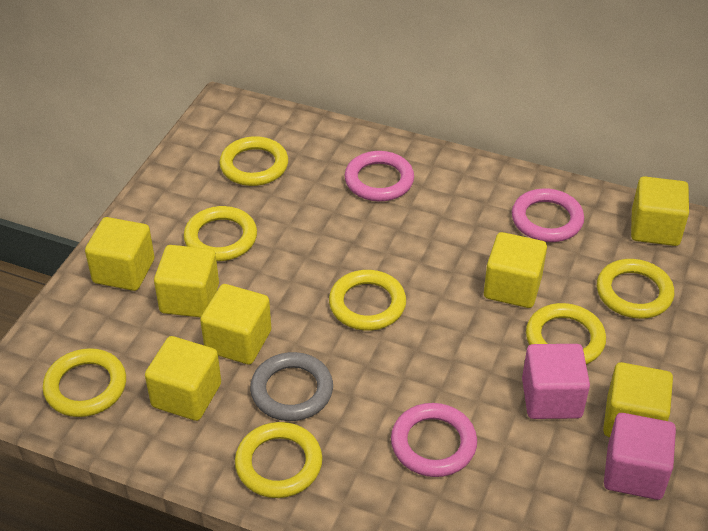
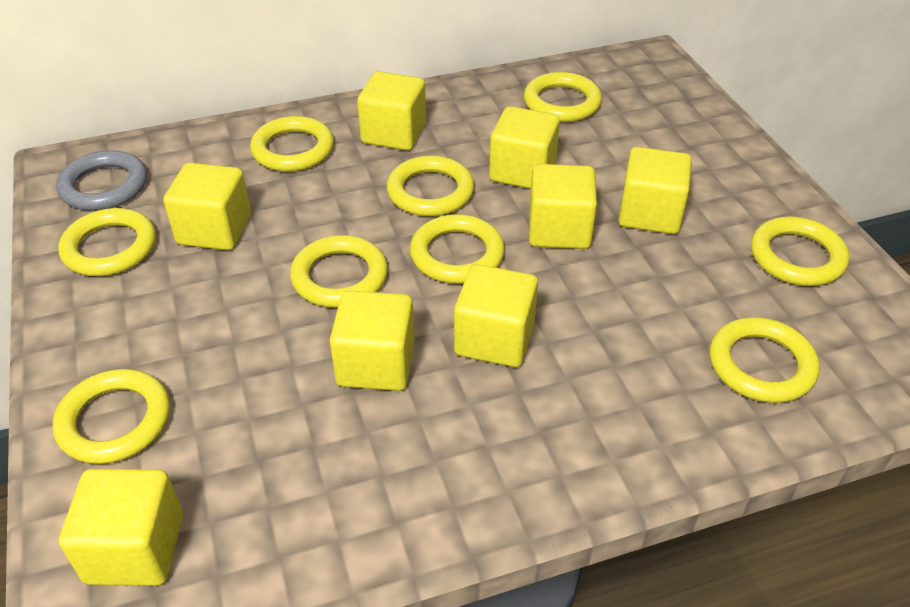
pink cube: 2 -> 0
pink ring: 3 -> 0
yellow cube: 7 -> 8
yellow ring: 7 -> 9

